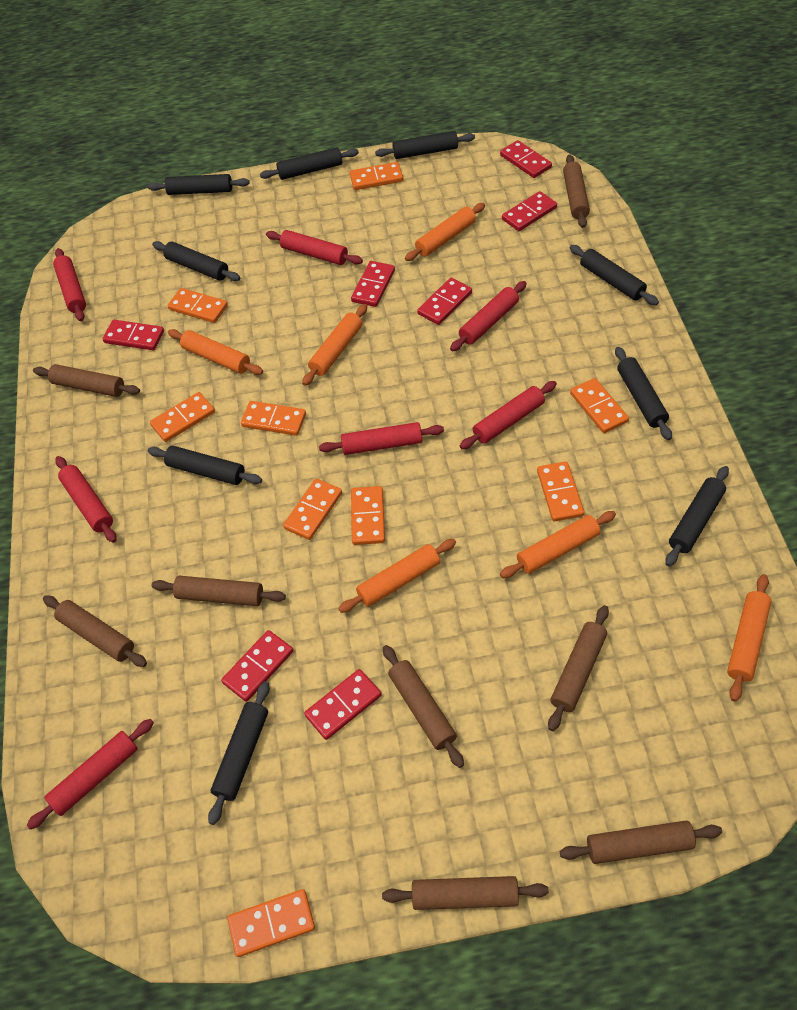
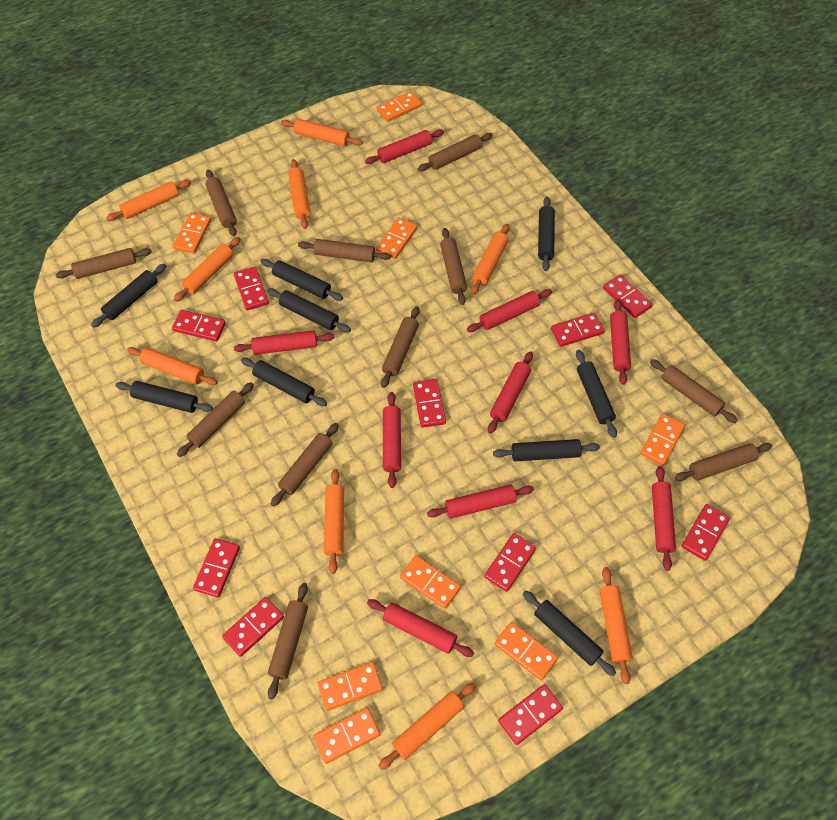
brown rolling pin: 8 -> 11
orange domino: 9 -> 8
orange rolling pin: 6 -> 9
red domino: 7 -> 10
red rolling pin: 7 -> 9

